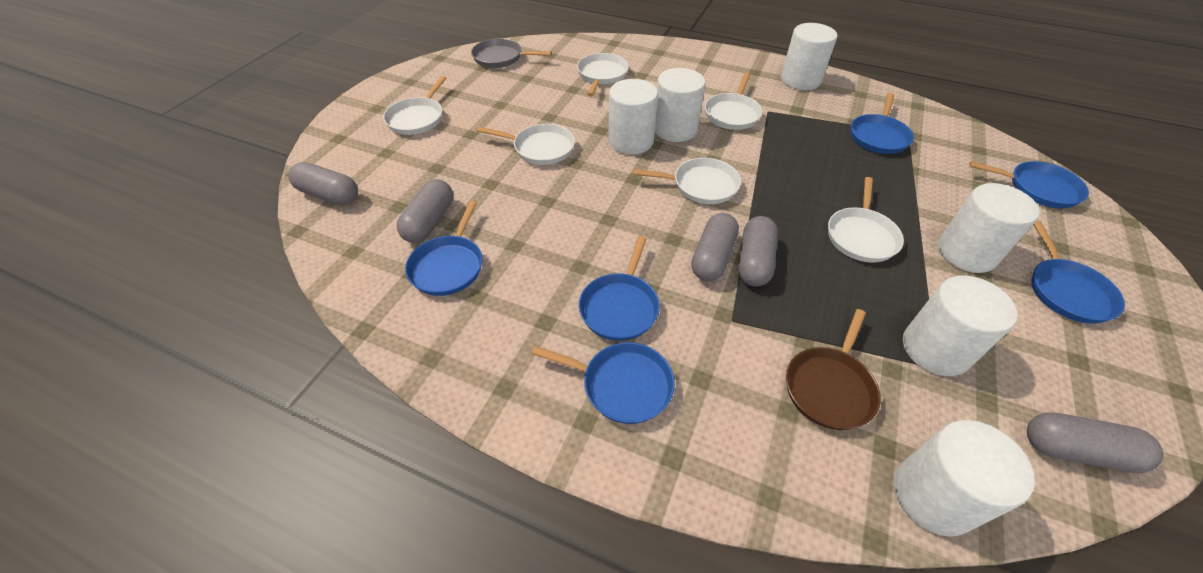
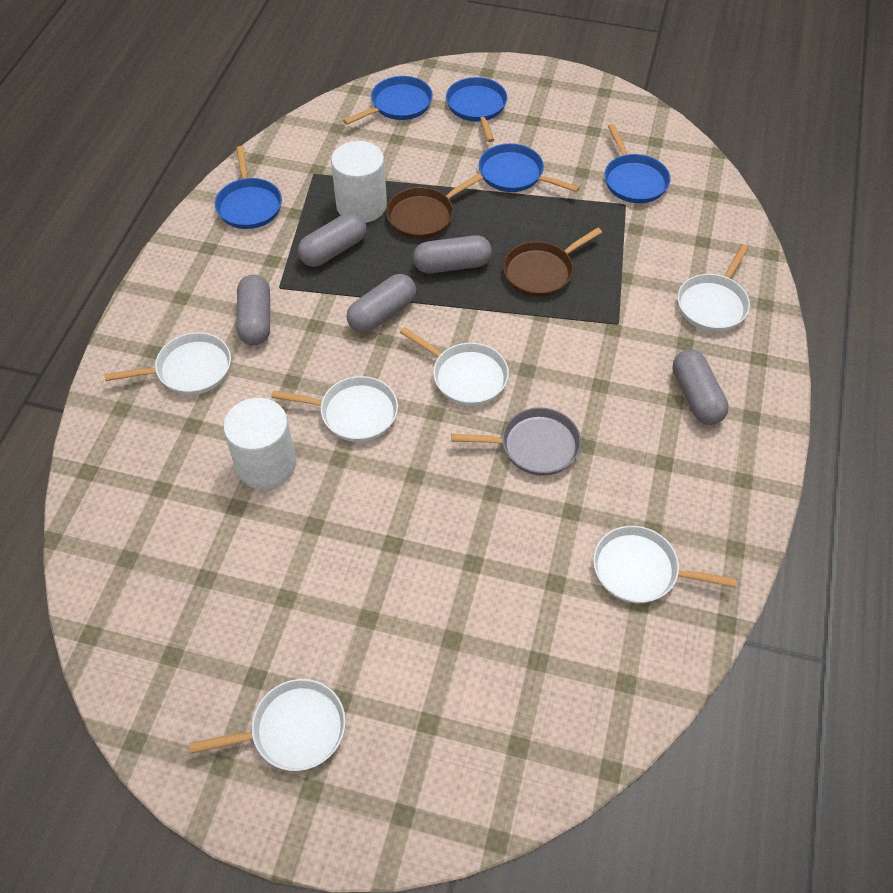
blue pan: 6 -> 5
brown pan: 1 -> 2
white cylinder: 6 -> 2

